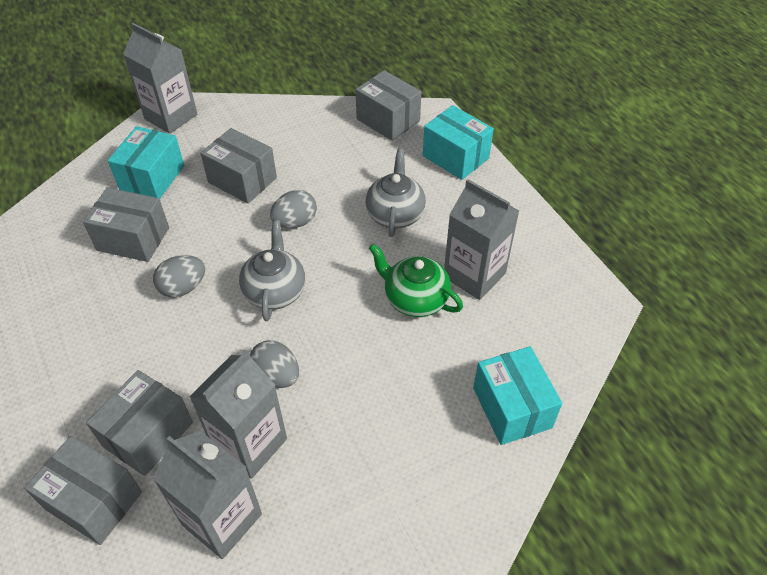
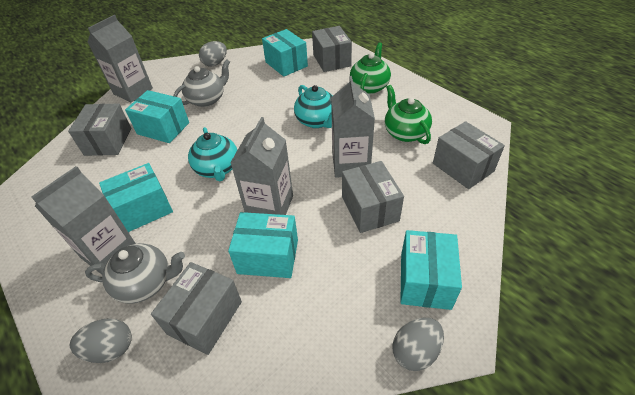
green teapot: 1 -> 2
turquoise box: 3 -> 5
turquoise teapot: 0 -> 2

